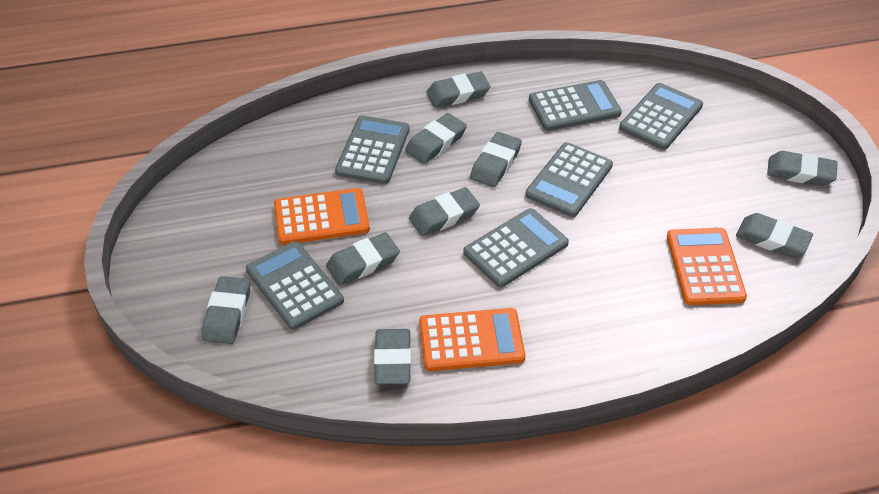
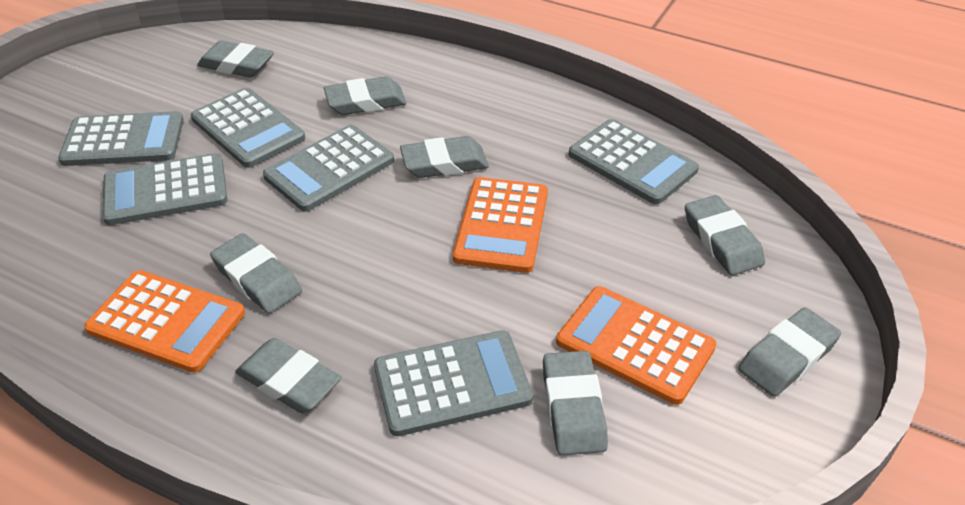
grey eraser: 9 -> 8

